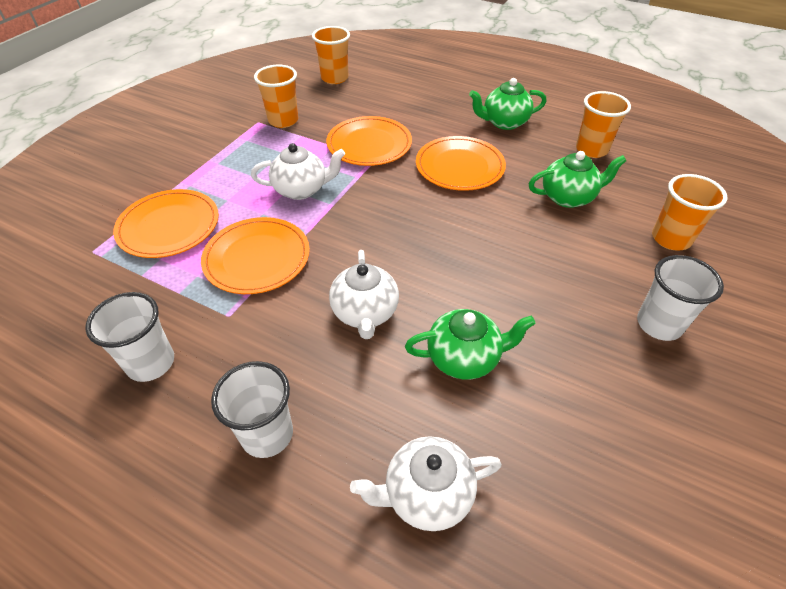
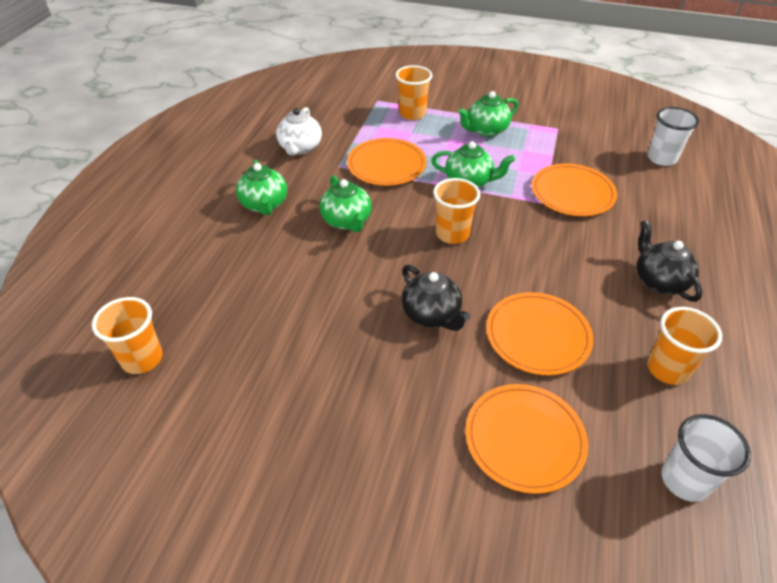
black teapot: 0 -> 2
green teapot: 3 -> 4
white cup: 3 -> 2
white teapot: 3 -> 1

